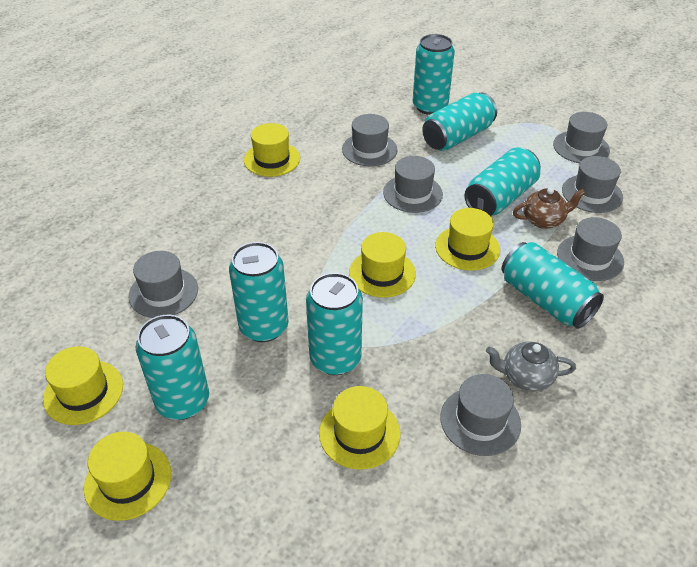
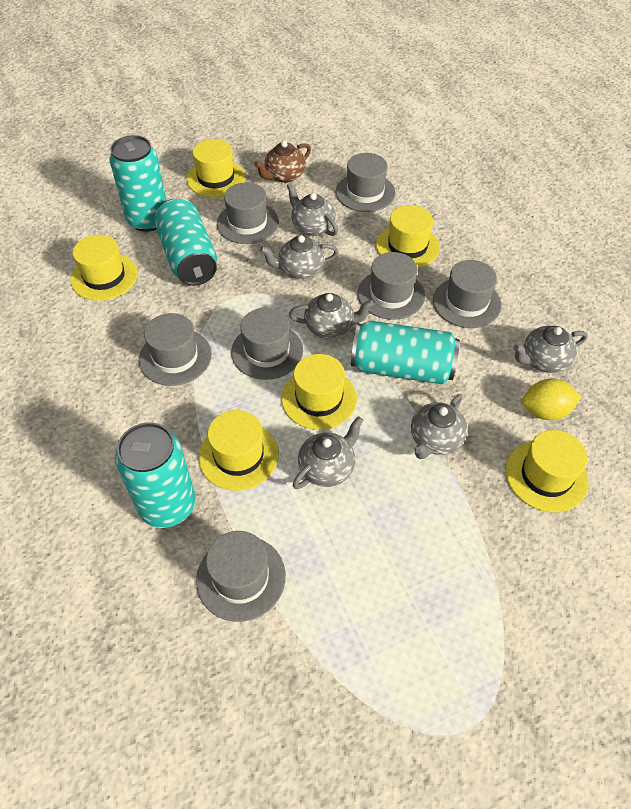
grey teapot: 1 -> 6
turquoise can: 7 -> 4
yellow lemon: 0 -> 1

